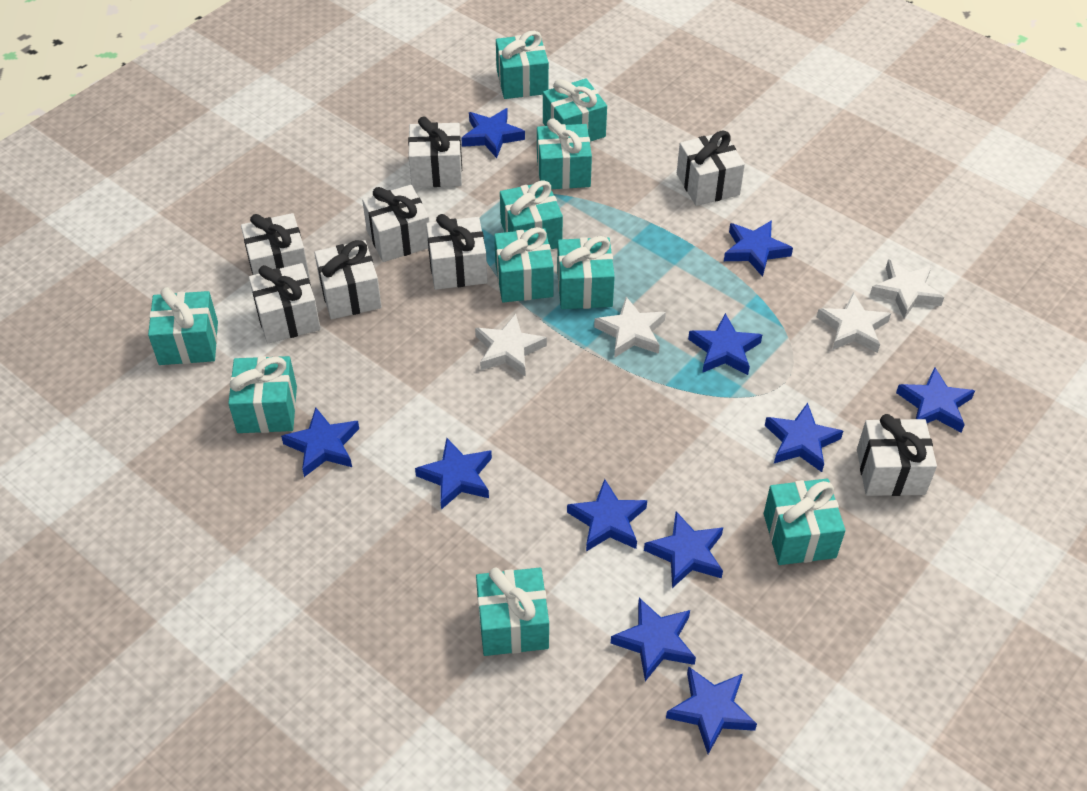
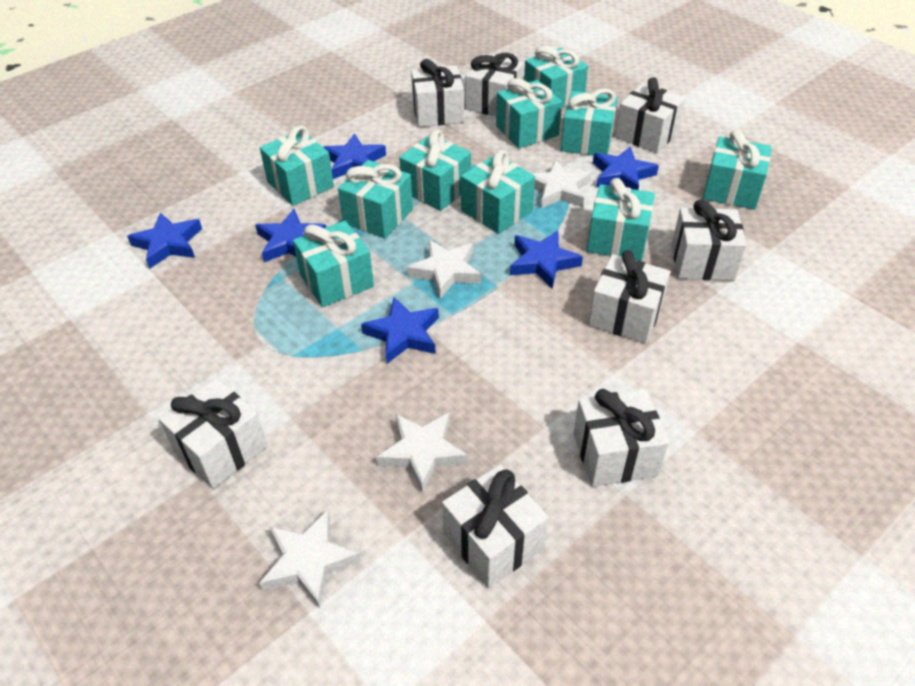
blue star: 11 -> 6

